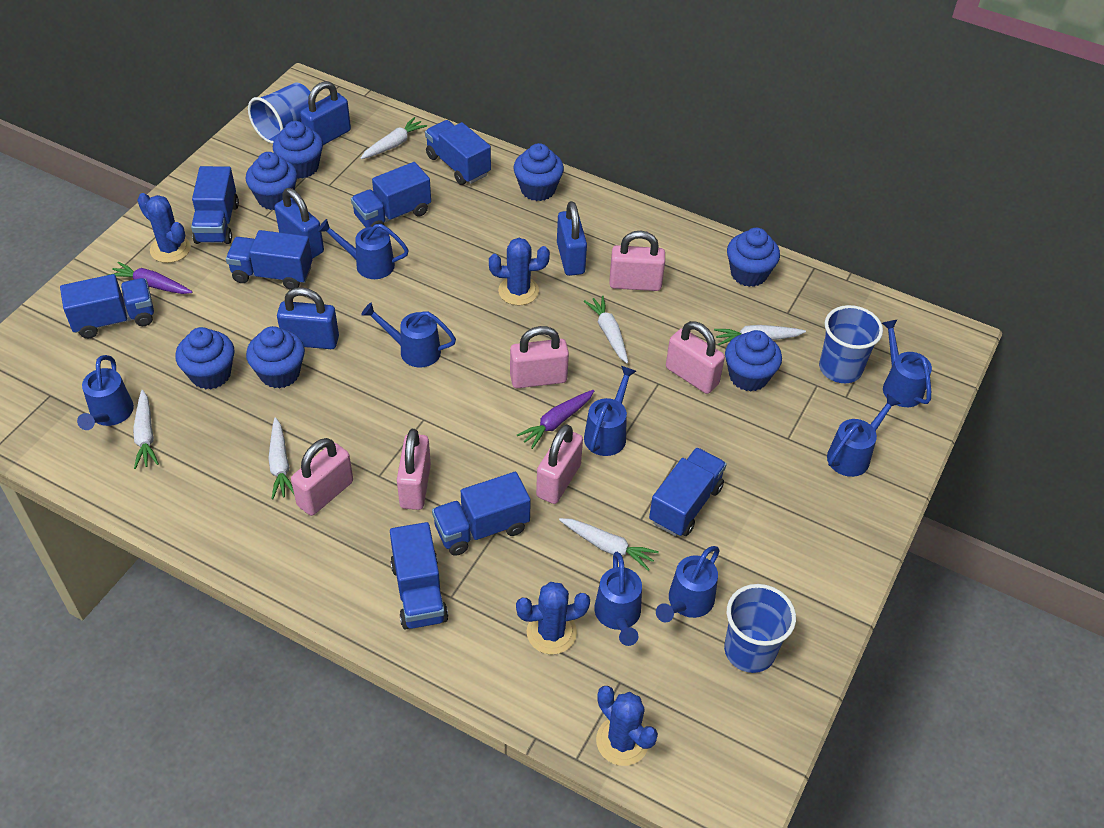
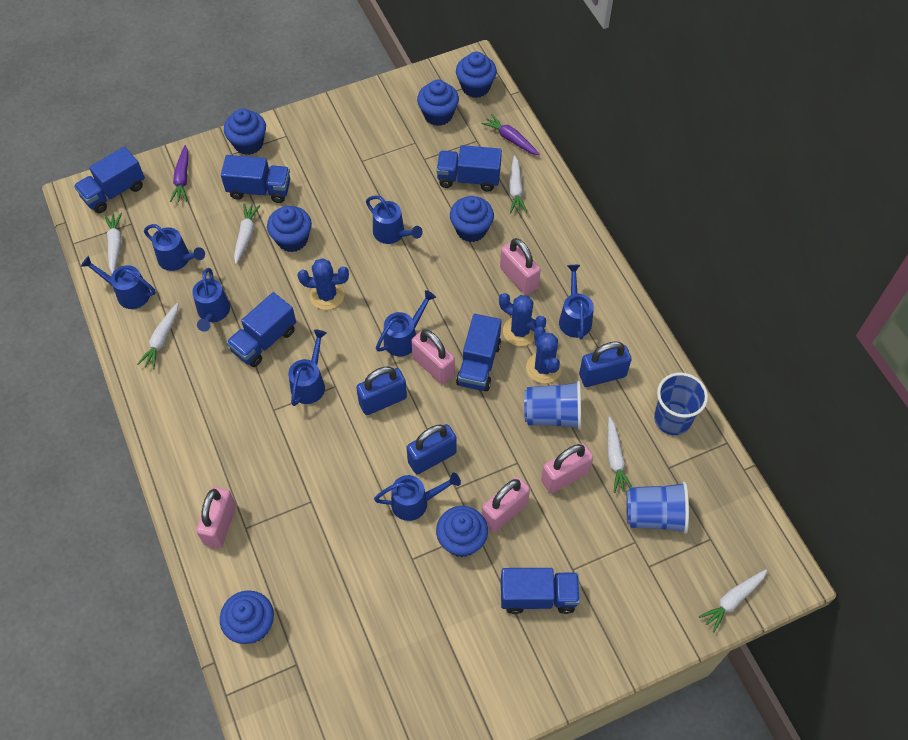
blue cactus: 4 -> 3
blue padlock: 4 -> 3
blue truck: 8 -> 6
pink padlock: 6 -> 5

